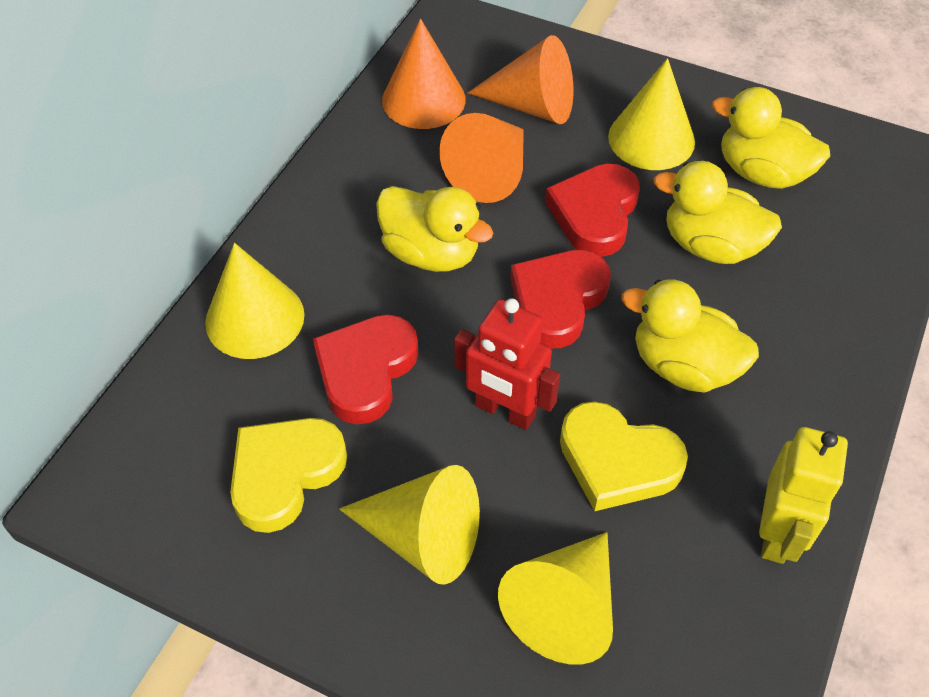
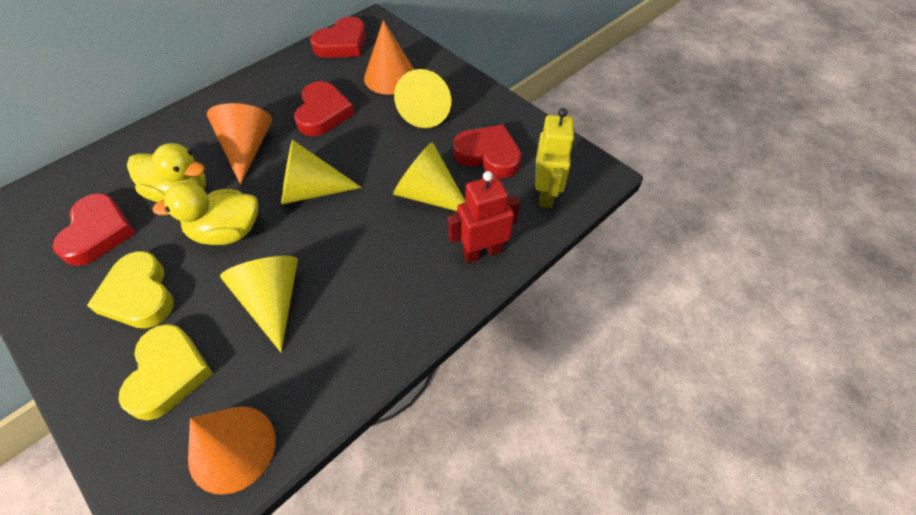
red heart: 3 -> 4
yellow duck: 4 -> 2

